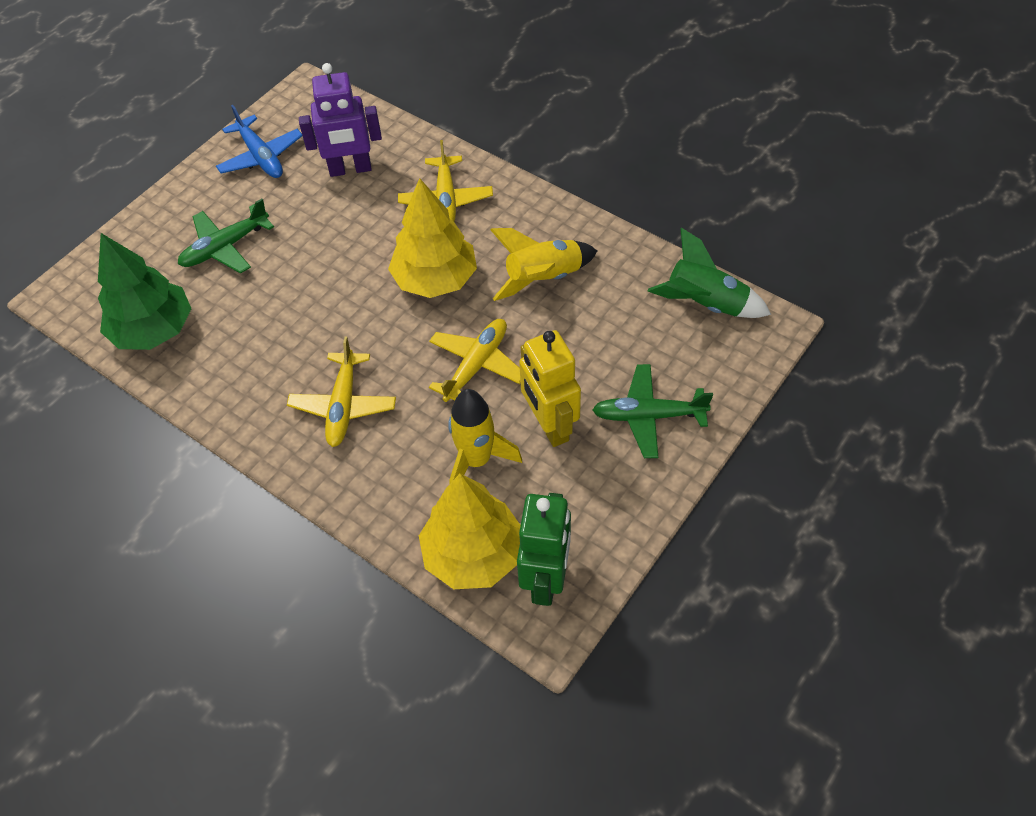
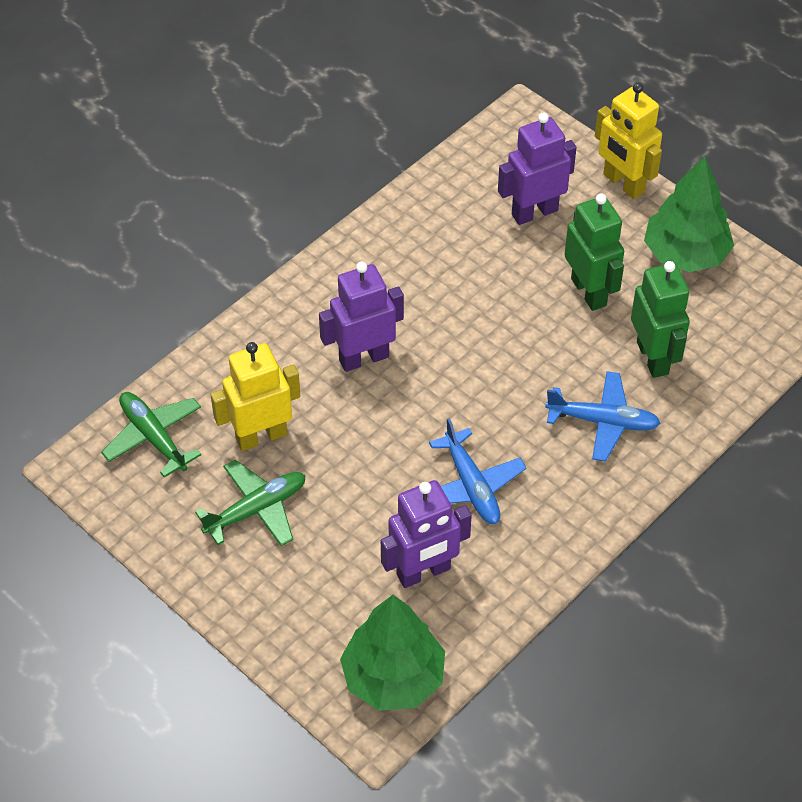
blue plane: 1 -> 2
green robot: 1 -> 2
green rocket: 1 -> 0
green tree: 1 -> 2
purple robot: 1 -> 3
yellow plane: 3 -> 0
yellow robot: 1 -> 2
yellow rocket: 2 -> 0
yellow tree: 2 -> 0

